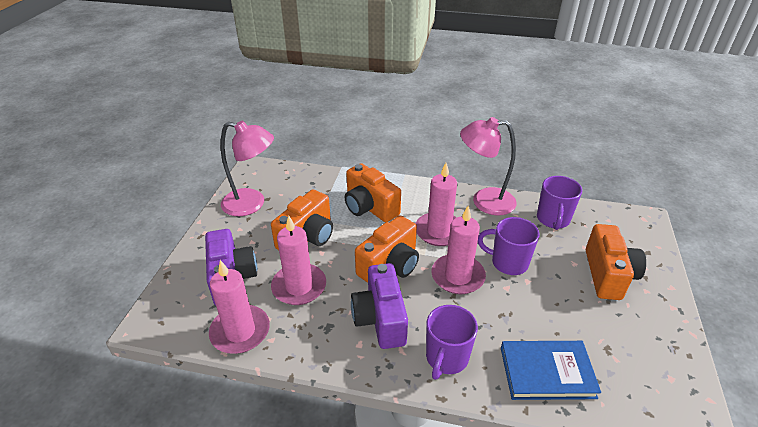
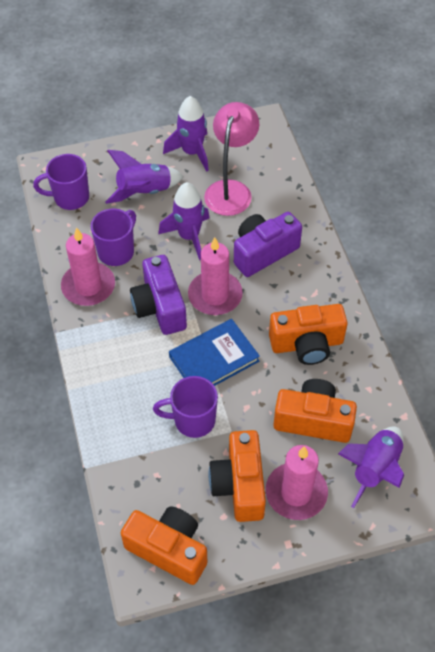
pink candle: 4 -> 3
pink lamp: 2 -> 1
purple rocket: 0 -> 4

